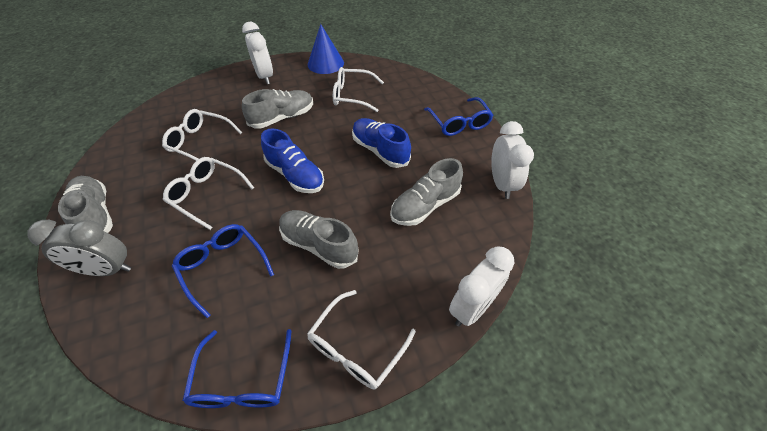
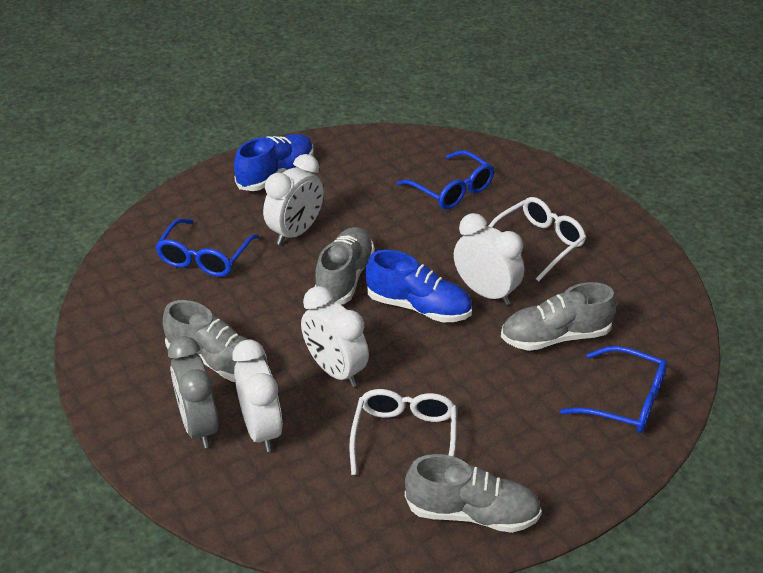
blue cone: 1 -> 0
white clock: 3 -> 4
white glasses: 4 -> 2

